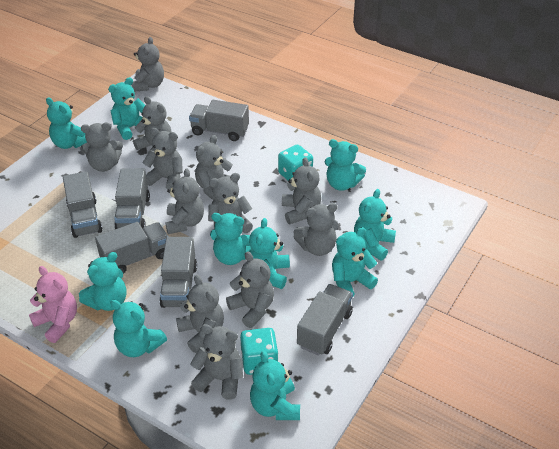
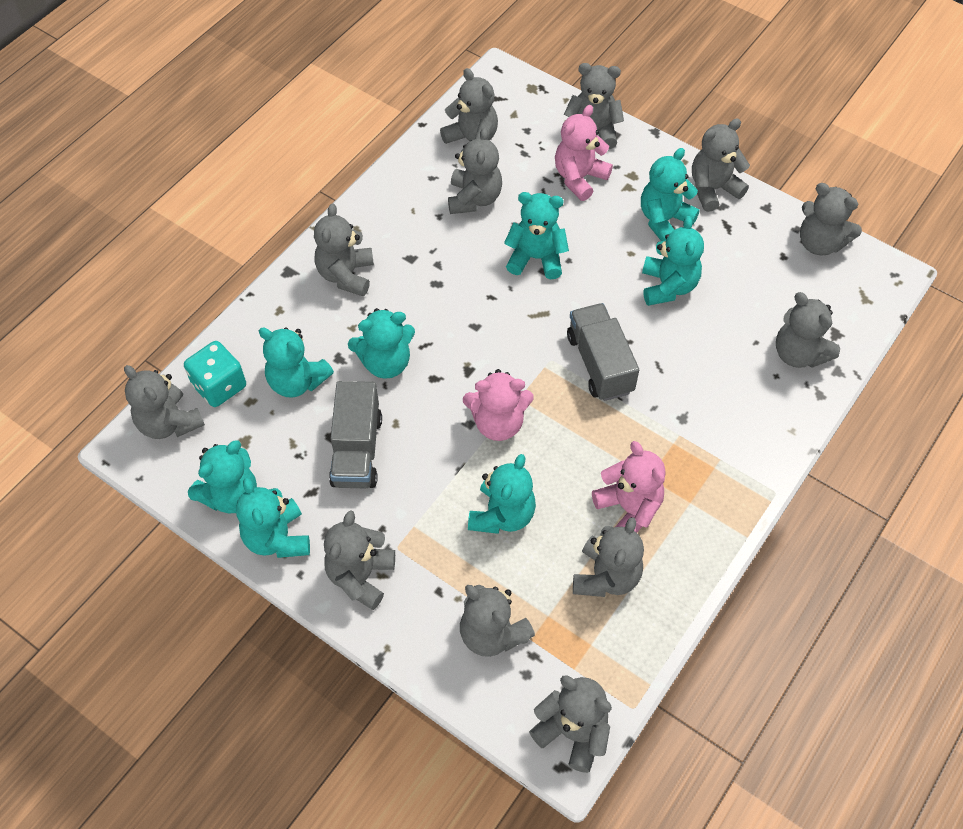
grey truck: 6 -> 2
pink teddy bear: 1 -> 3
turquoise dice: 2 -> 1
turquoise teddy bear: 10 -> 8

